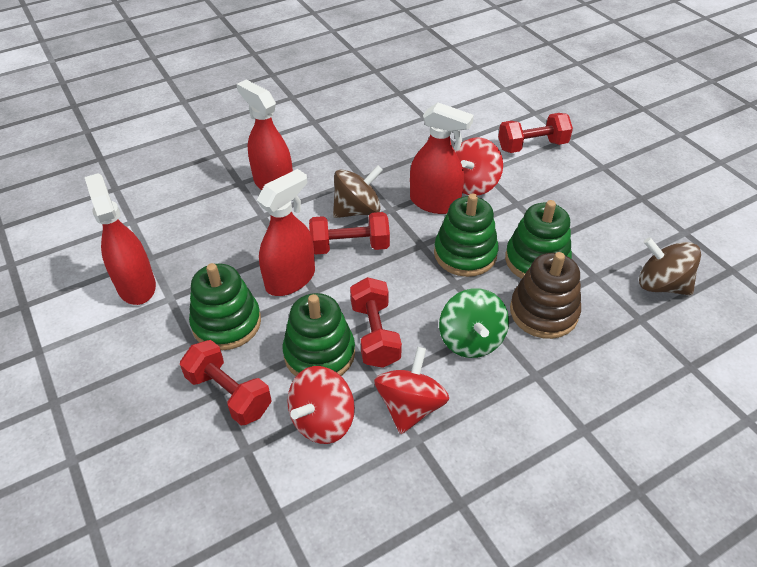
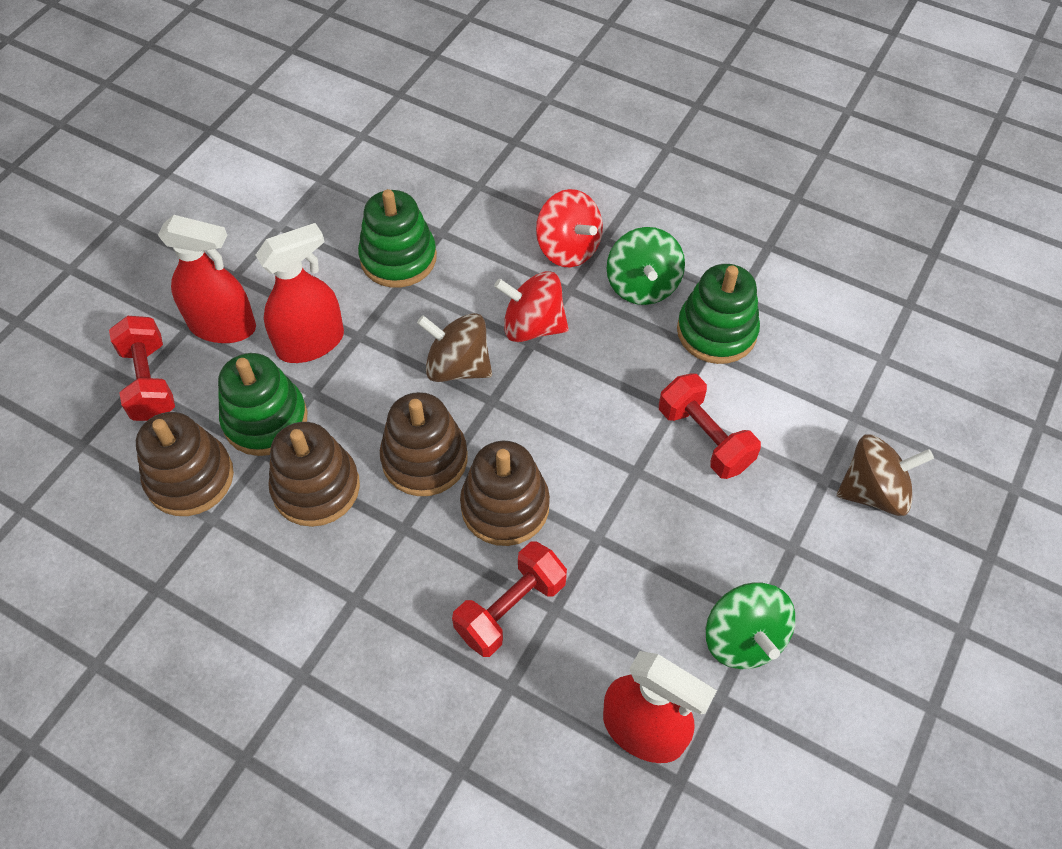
brown stacking toy: 1 -> 4
green spinning top: 1 -> 2
green stacking toy: 4 -> 3
red dumbbell: 4 -> 3
red spinning top: 3 -> 2
red spray bottle: 4 -> 3

